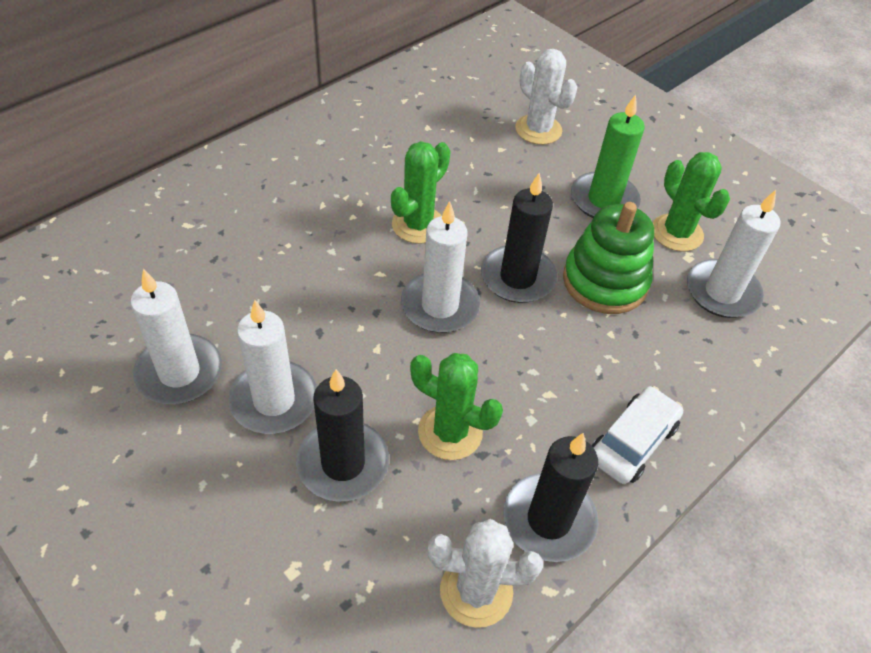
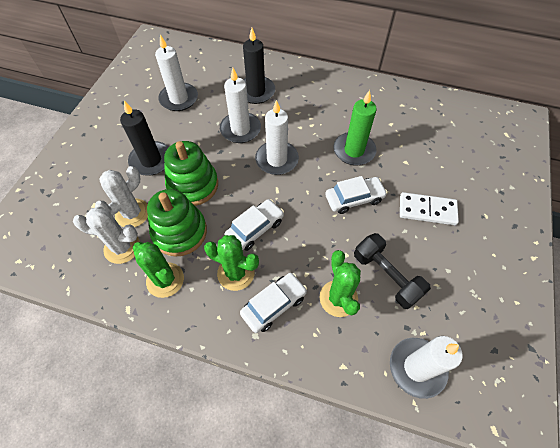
black candle: 3 -> 2
black dumbbell: 0 -> 1
green stacking toy: 1 -> 2
white car: 1 -> 3
white domino: 0 -> 1

